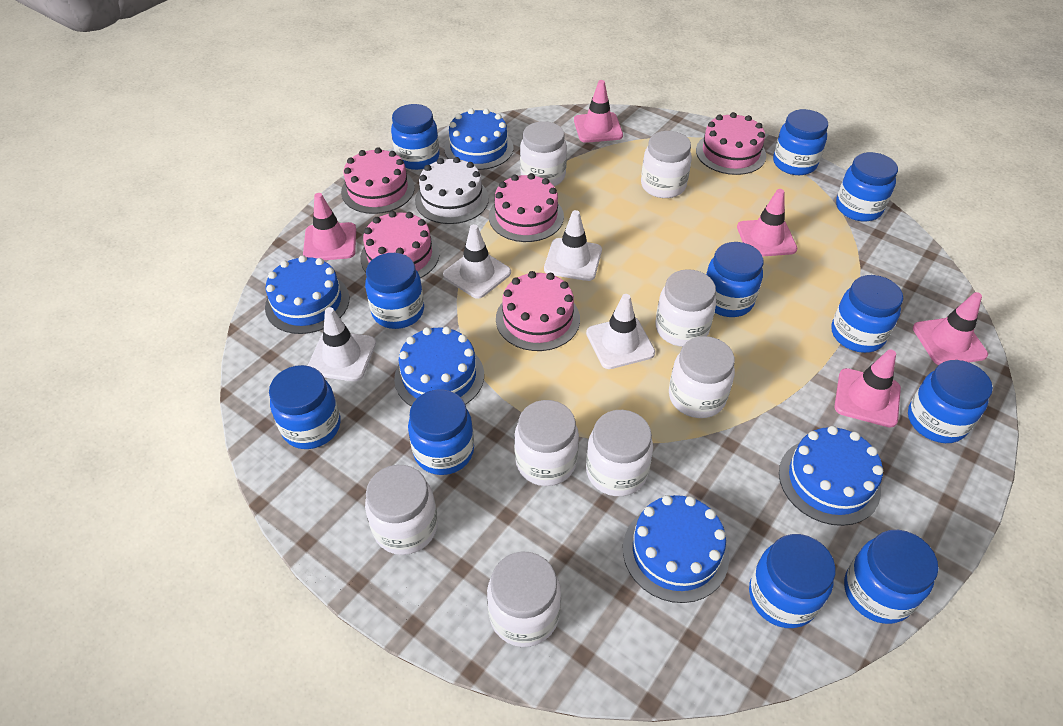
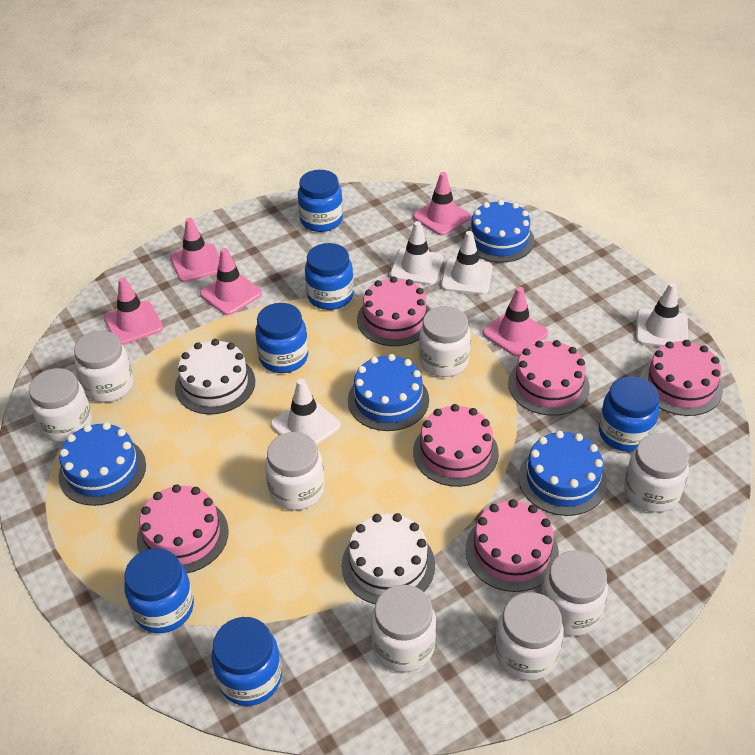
blue cake: 5 -> 4
blue jar: 11 -> 6
pink cake: 5 -> 6
white cake: 1 -> 2

